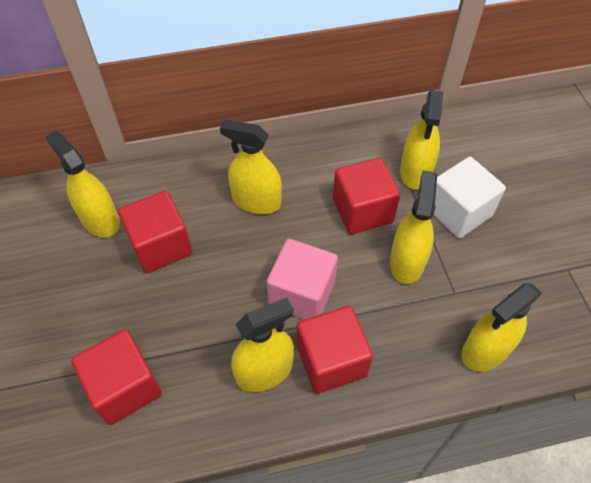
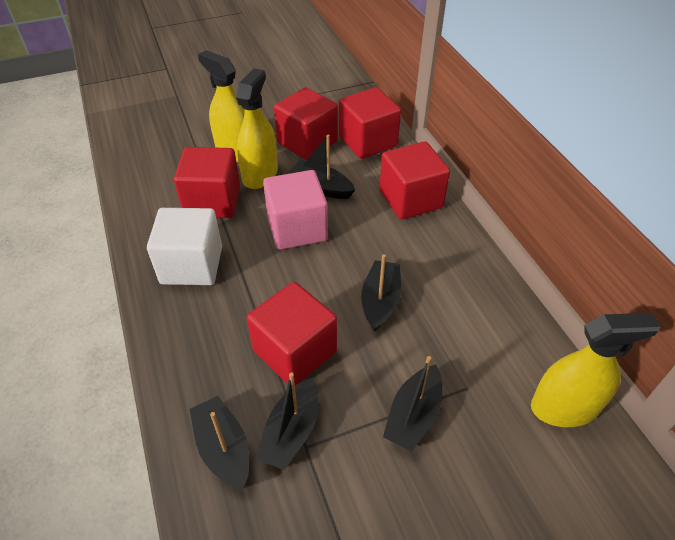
black boat: 0 -> 5
red cube: 4 -> 5
yellow spray bottle: 6 -> 3

